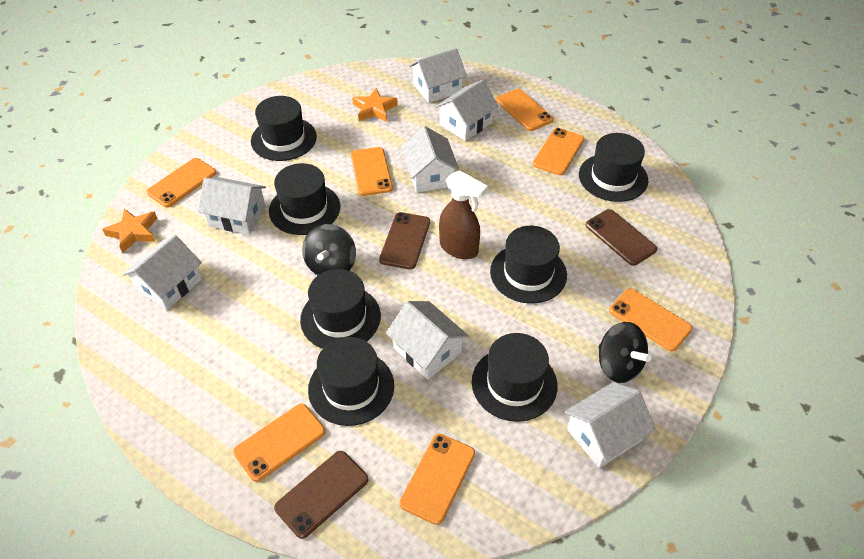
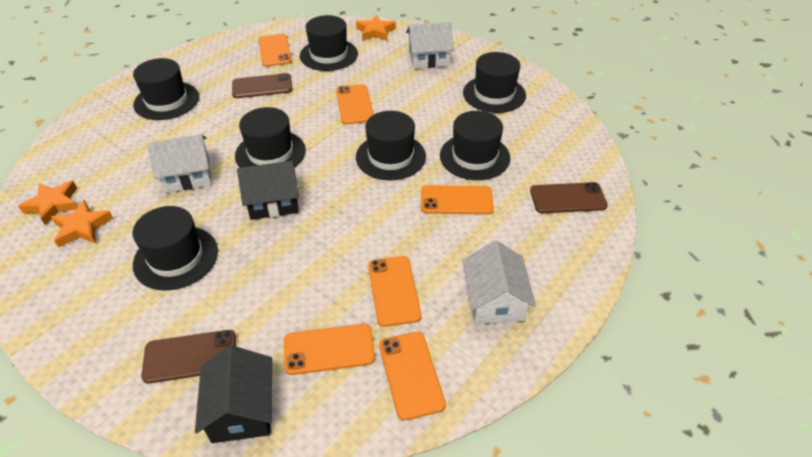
black house: 0 -> 2
black spinning top: 2 -> 0
brown spray bottle: 1 -> 0
orange phone: 7 -> 6
orange star: 2 -> 3
white house: 7 -> 3

